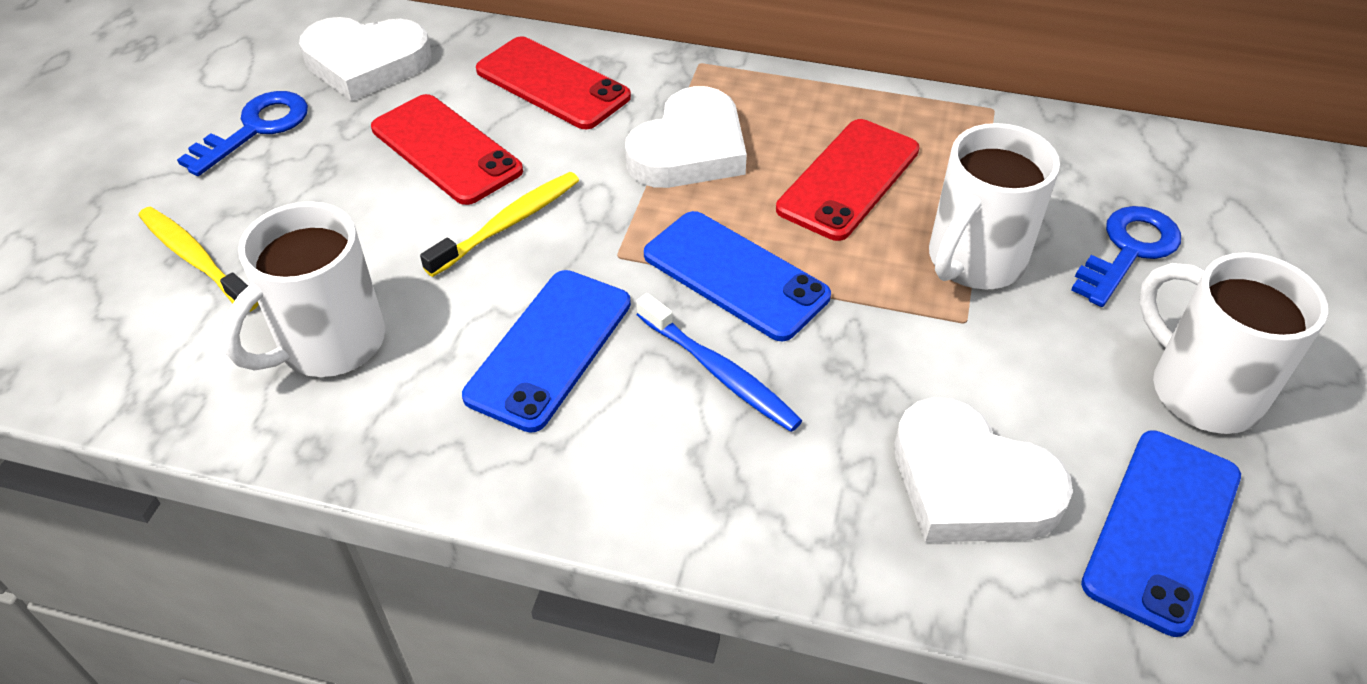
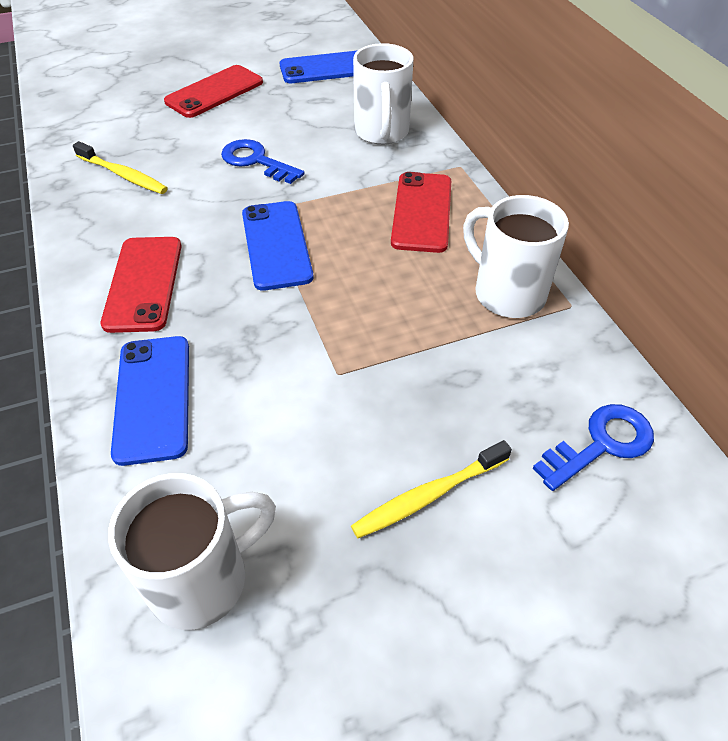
blue toothbrush: 1 -> 0
white heart: 3 -> 0

